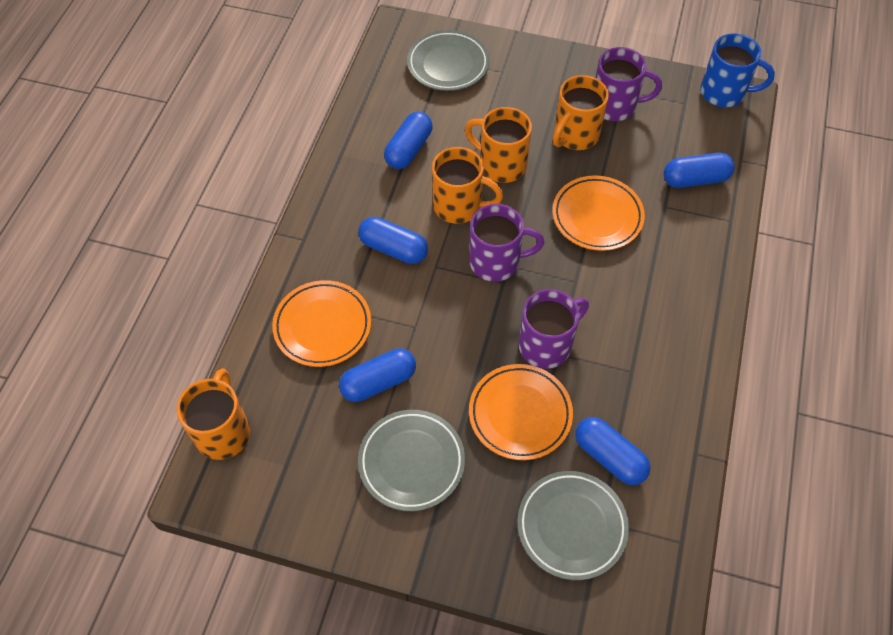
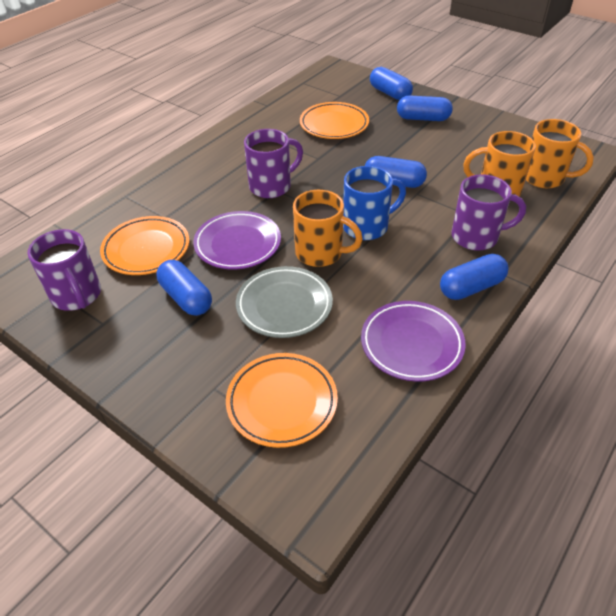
grey plate: 3 -> 1
orange mug: 4 -> 3
purple plate: 0 -> 2

